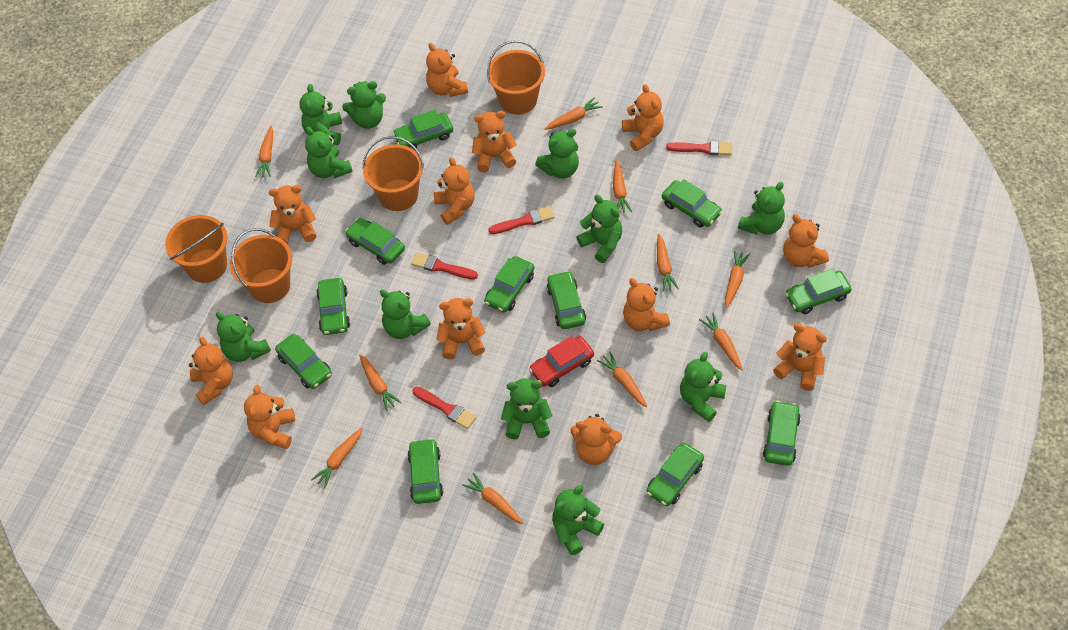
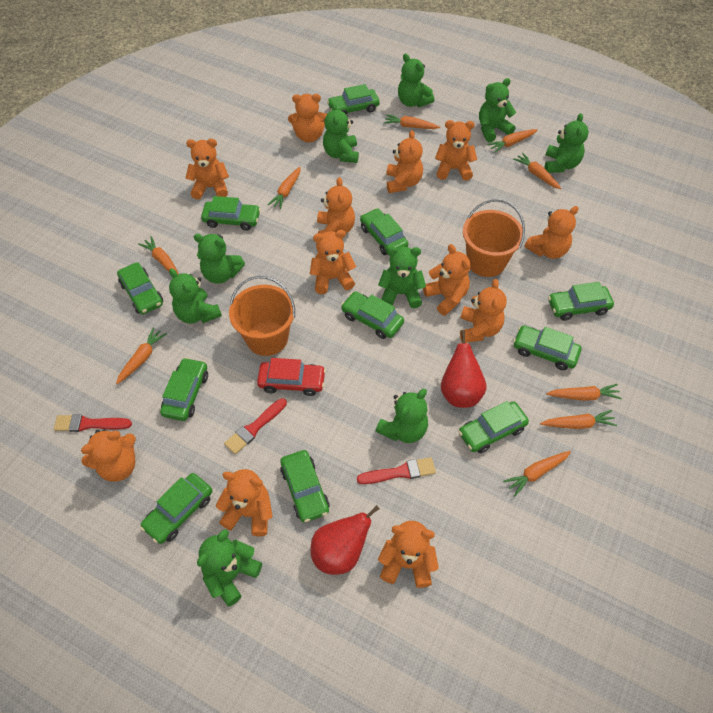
green teddy bear: 11 -> 9
orange bucket: 4 -> 2
orange carrot: 10 -> 9
red brush: 4 -> 3
red pear: 0 -> 2

